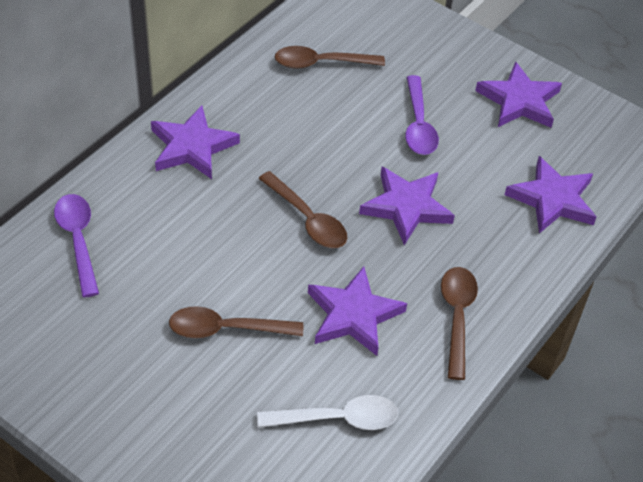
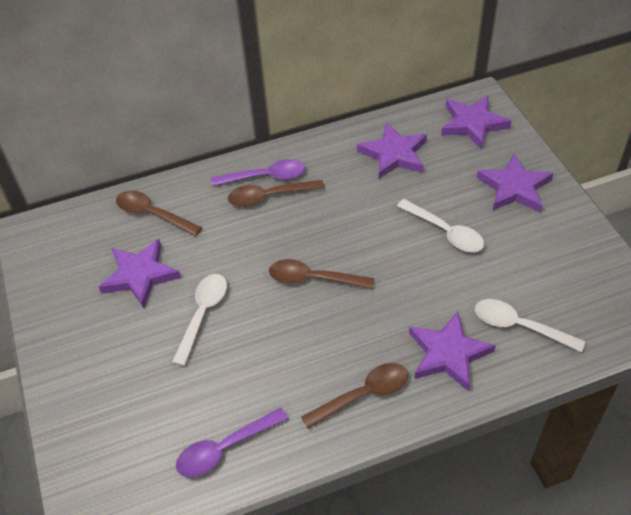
white spoon: 1 -> 3

